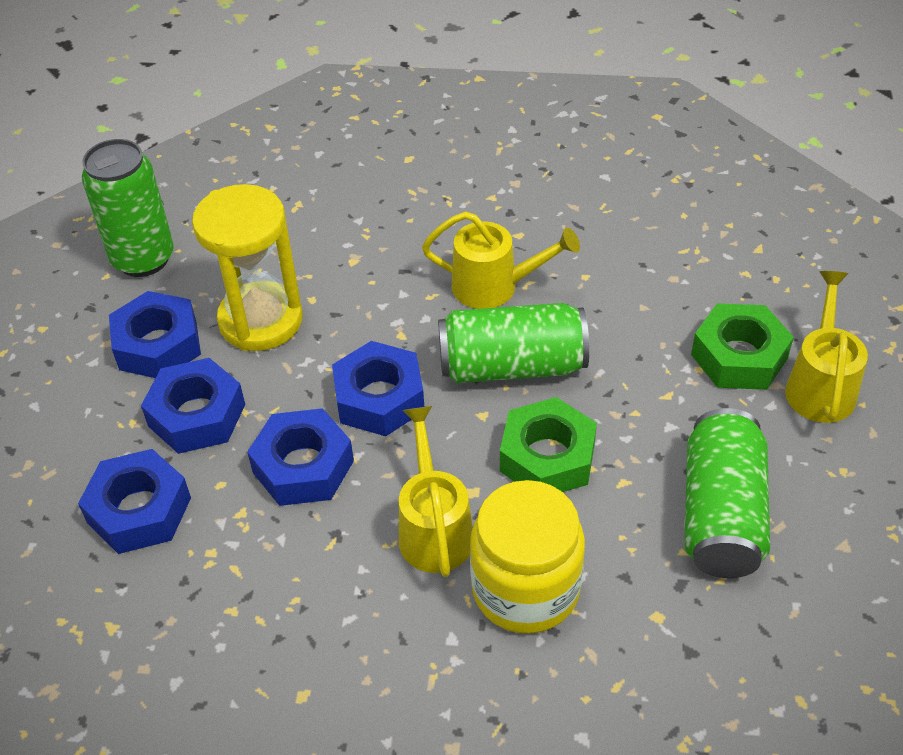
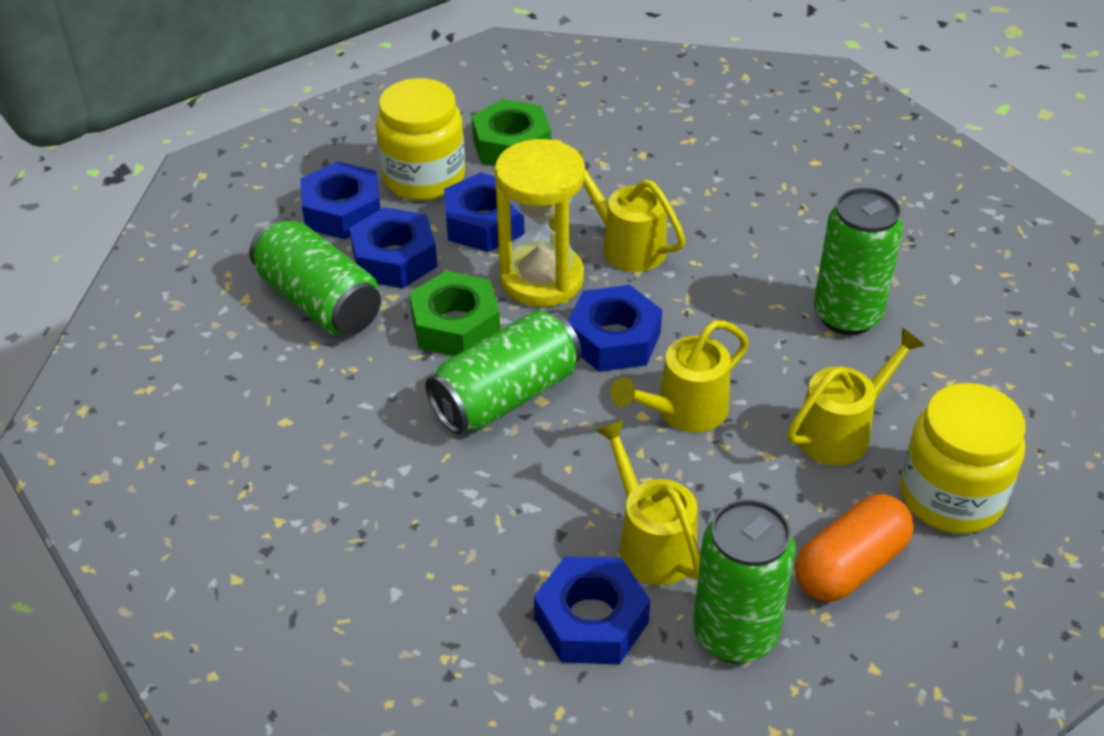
green can: 3 -> 4
orange capsule: 0 -> 1
yellow jar: 1 -> 2
yellow watering can: 3 -> 4

